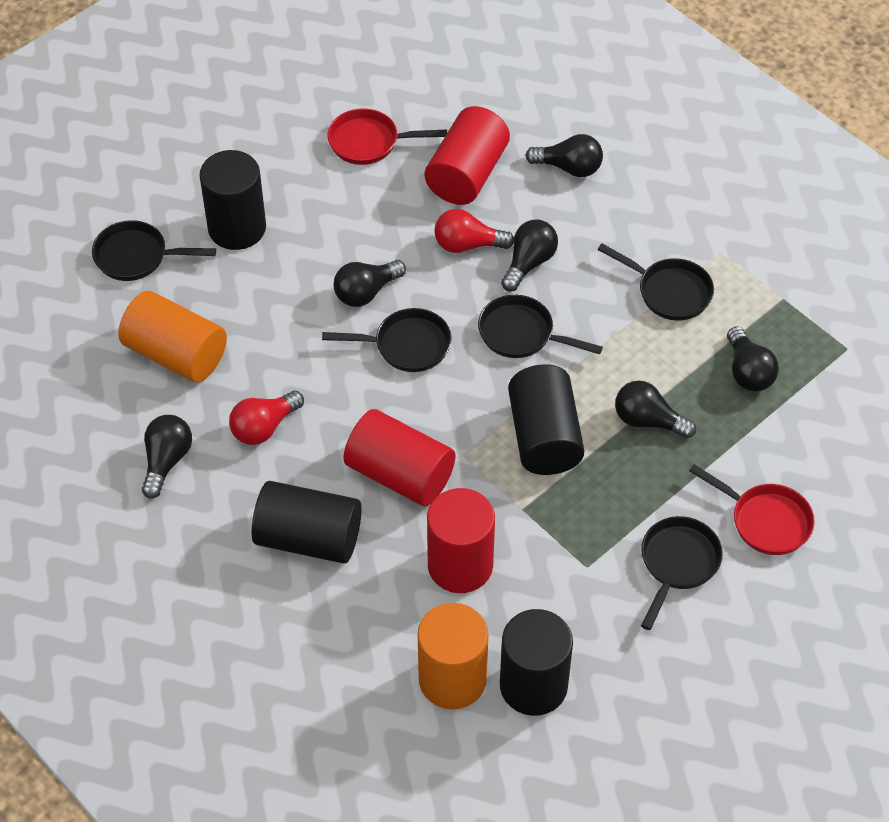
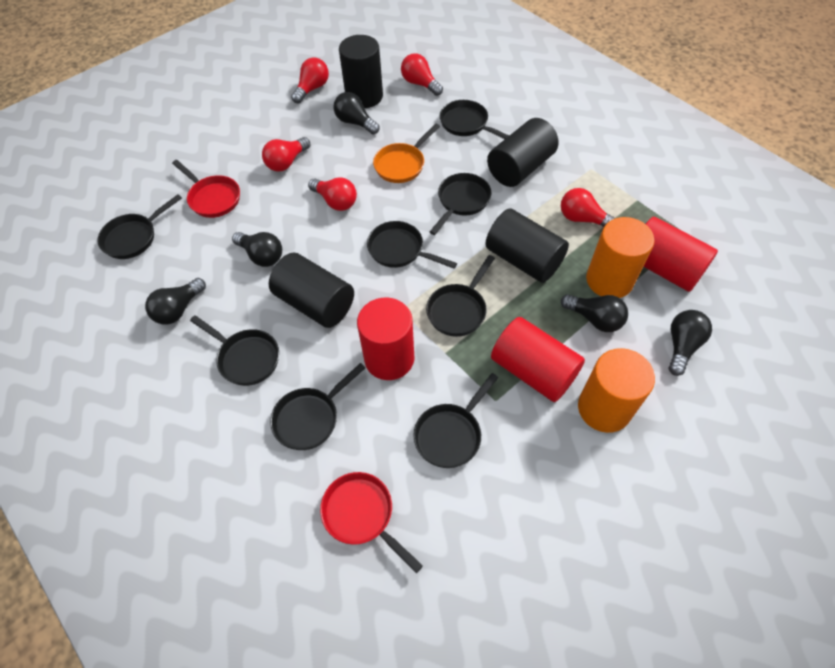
black light bulb: 6 -> 5
black pan: 5 -> 8
orange pan: 0 -> 1
red light bulb: 2 -> 5

